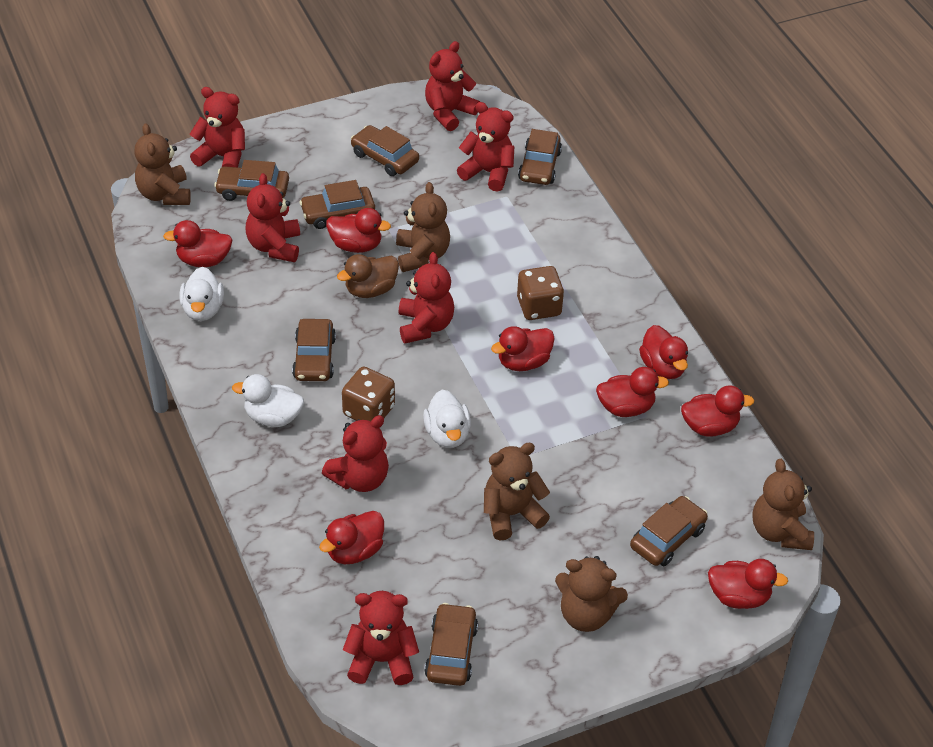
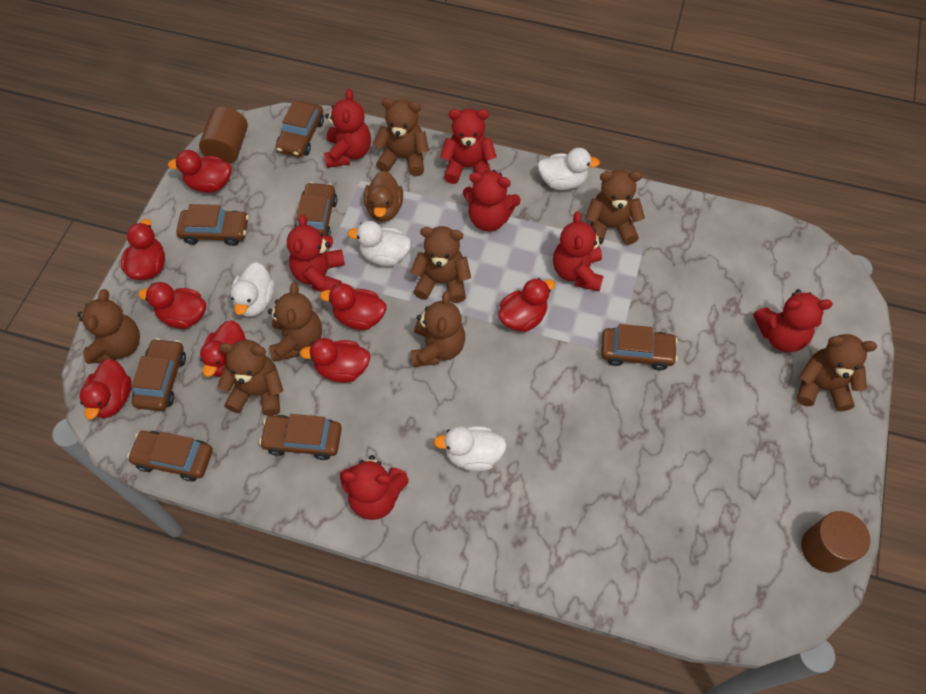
brown cylinder: 0 -> 2
brown dice: 2 -> 0
brown teddy bear: 5 -> 8
white duck: 3 -> 4

